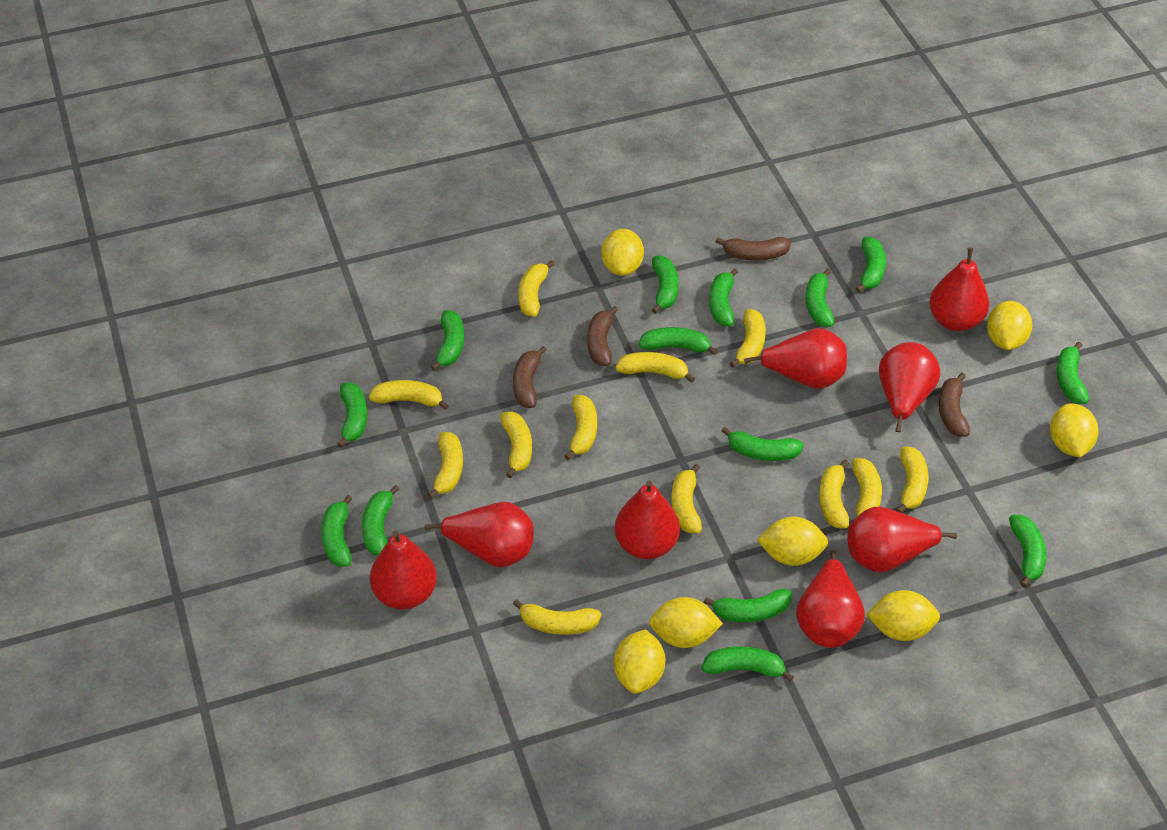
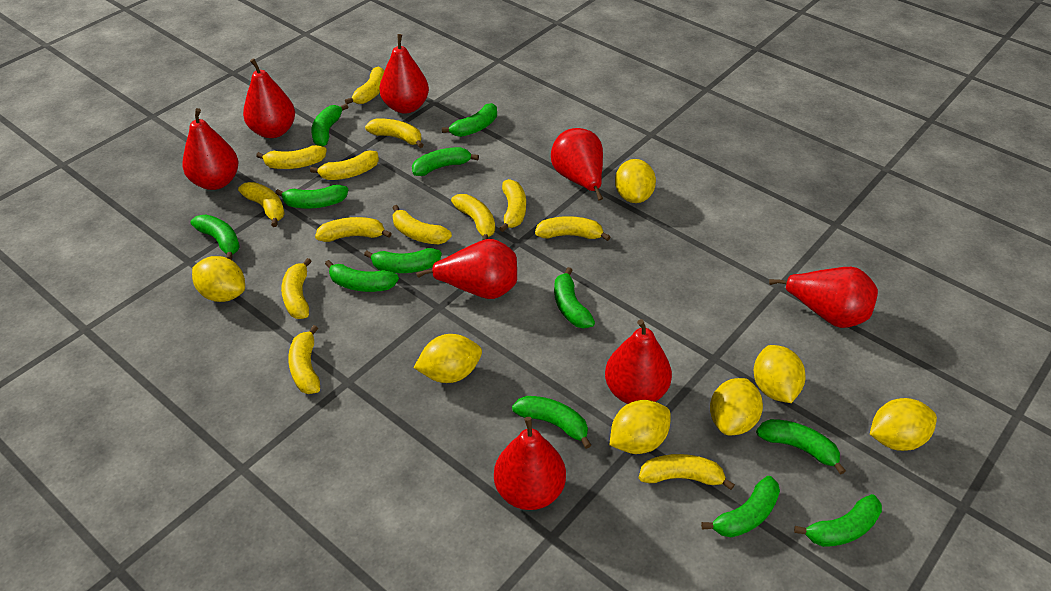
brown banana: 4 -> 0
green banana: 14 -> 12
yellow banana: 12 -> 13

